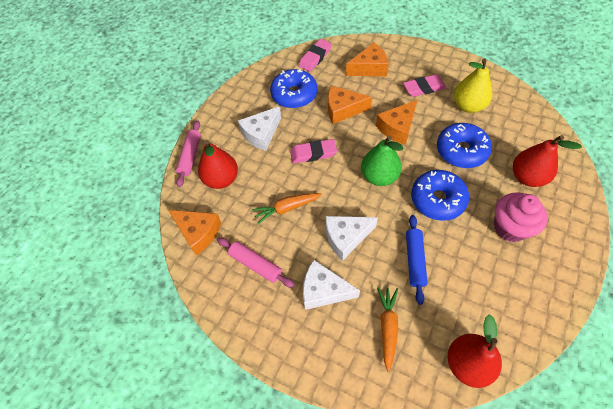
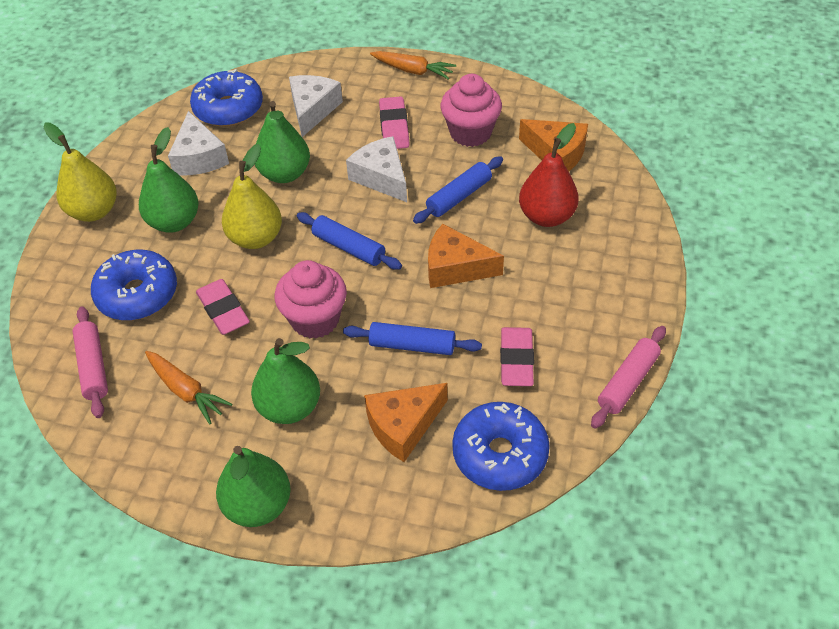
blue rolling pin: 1 -> 3
green pear: 1 -> 4
orange cheese: 4 -> 3
pink cupcake: 1 -> 2
red pear: 3 -> 1
yellow pear: 1 -> 2

